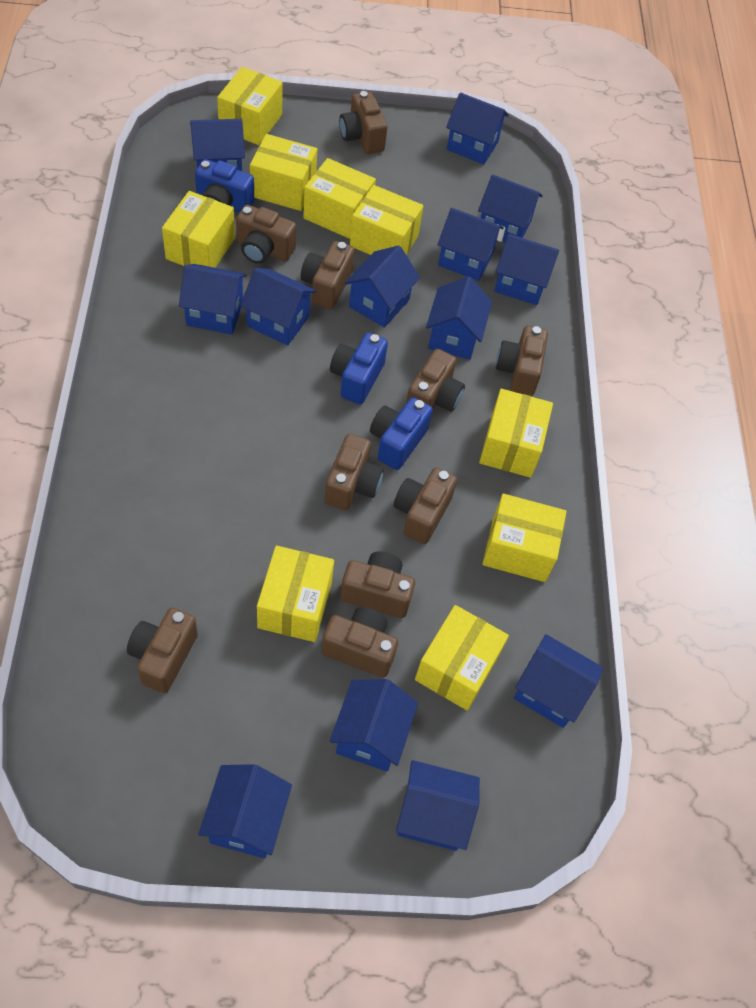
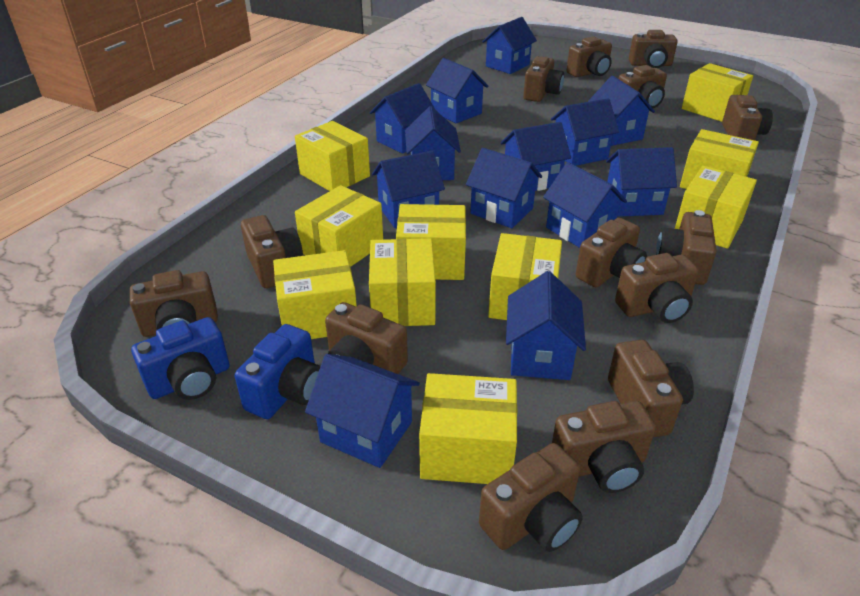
blue camera: 3 -> 2
brown camera: 10 -> 14
yellow box: 9 -> 10

